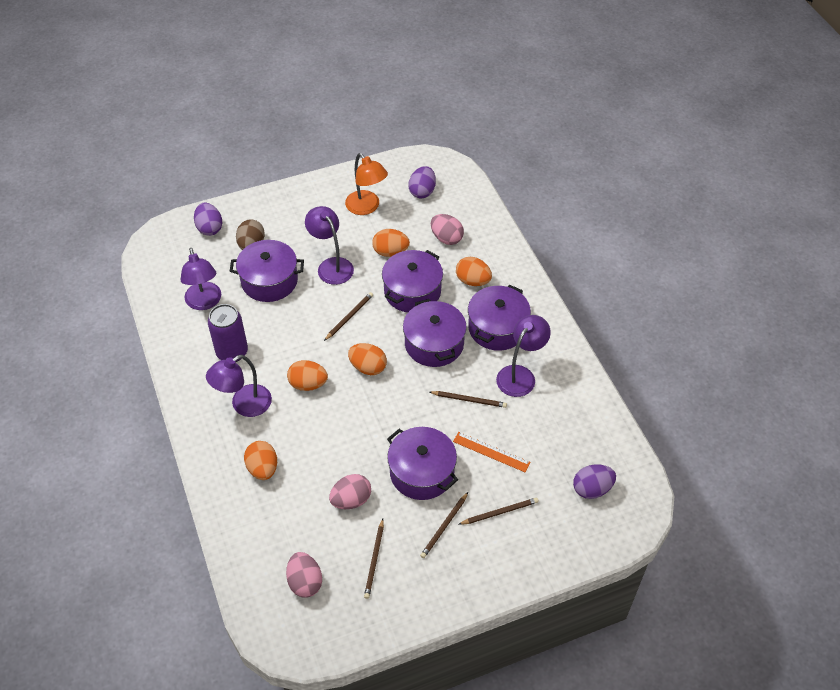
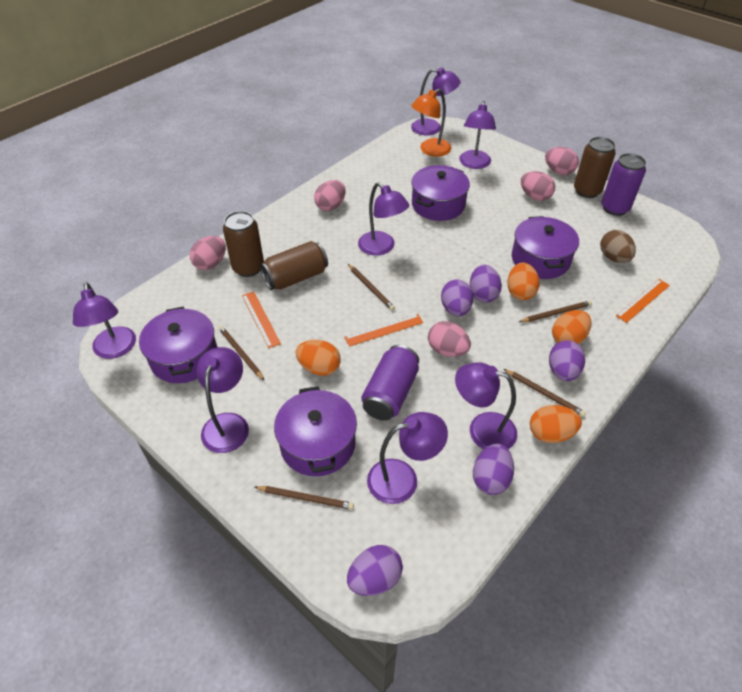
brown can: 0 -> 3
orange egg: 5 -> 4
orange ruler: 1 -> 3
pink egg: 3 -> 5
purple can: 1 -> 2
purple egg: 3 -> 5
purple lamp: 4 -> 7
purple pot: 5 -> 4

